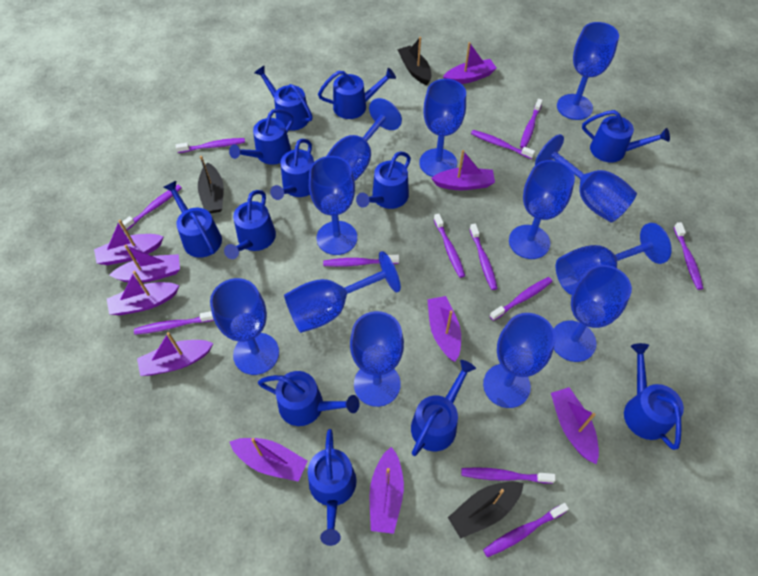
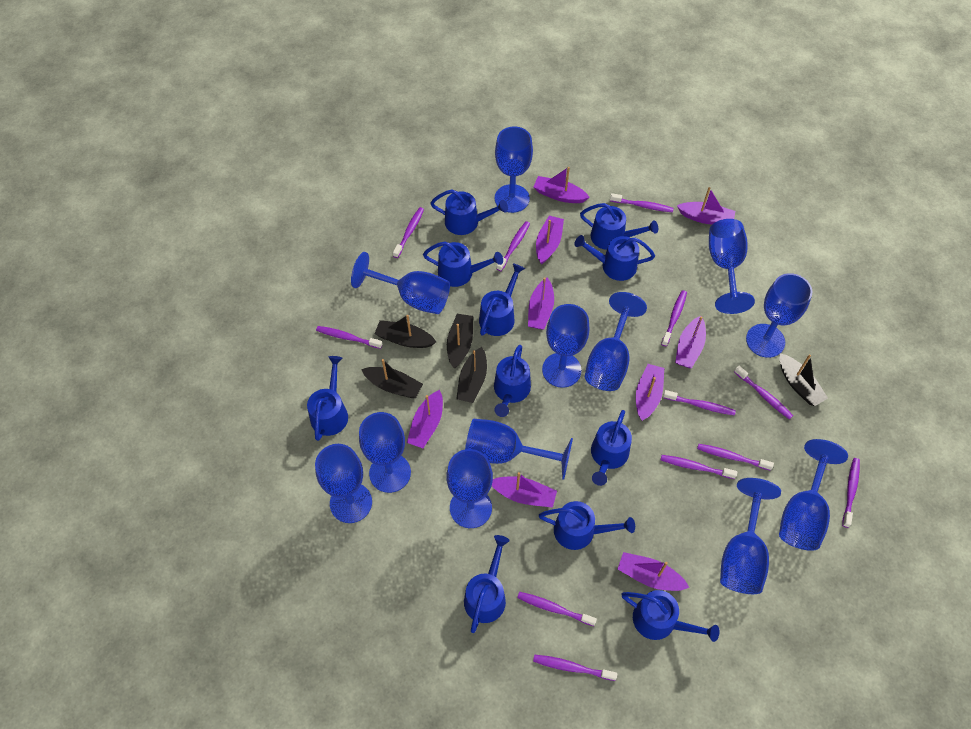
black boat: 3 -> 5
blue watering can: 12 -> 11
purple boat: 10 -> 9

